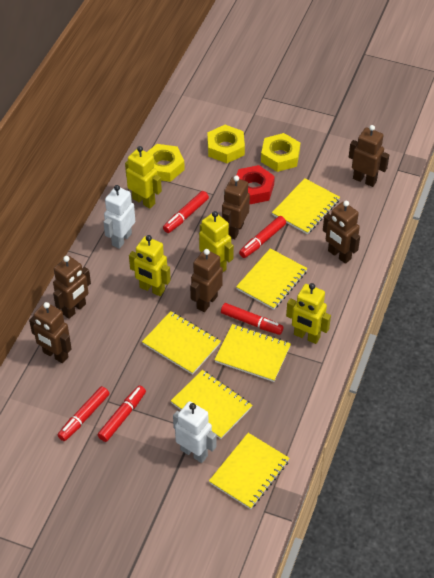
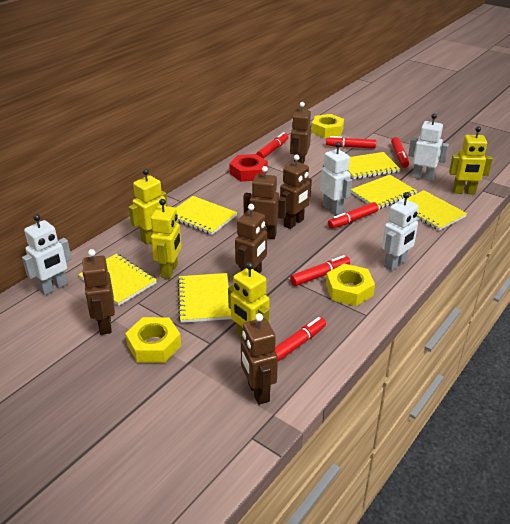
red marker: 5 -> 6
white robot: 2 -> 4

